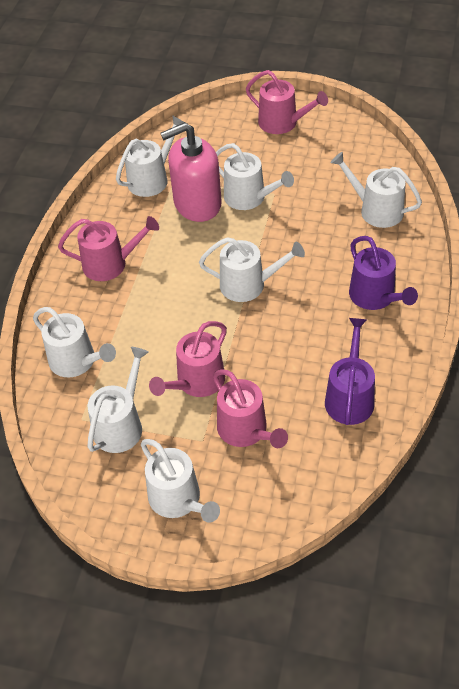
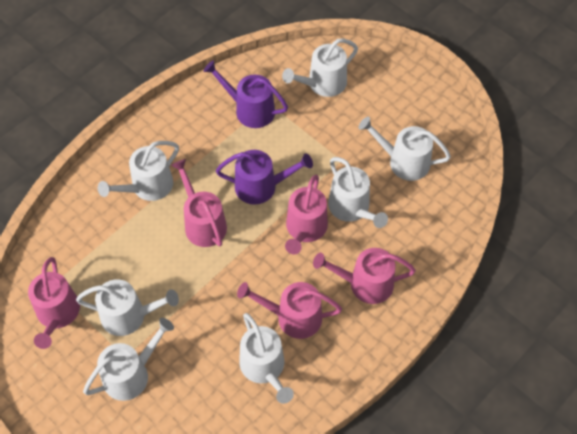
pink soap dispenser: 1 -> 0
pink watering can: 4 -> 5

